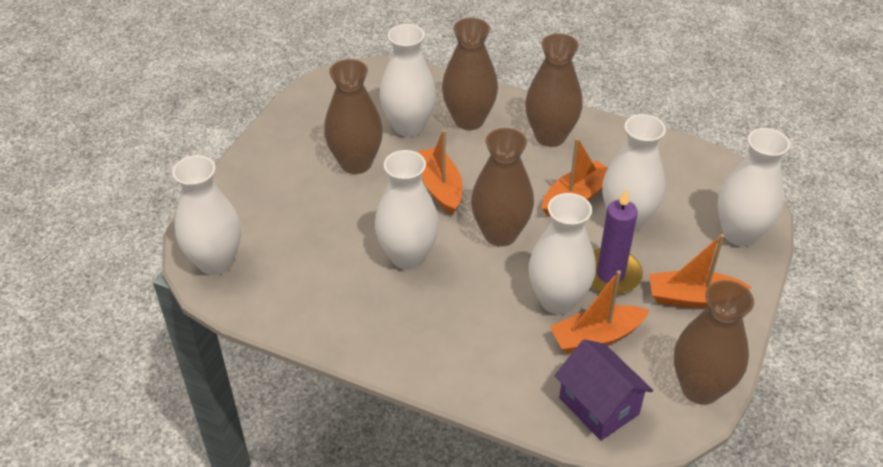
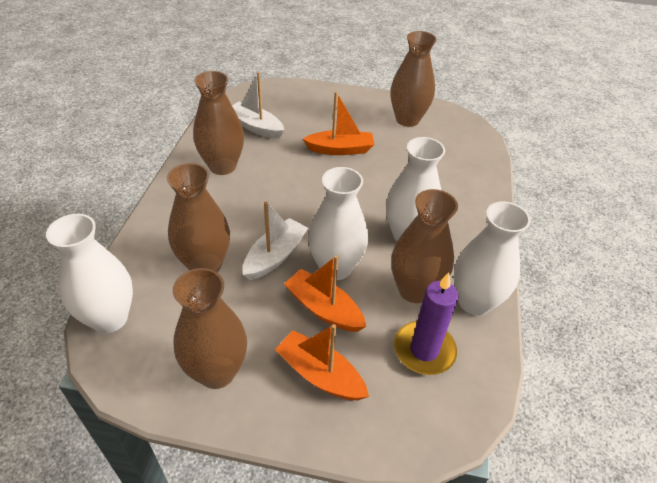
orange boat: 4 -> 3
purple house: 1 -> 0
white boat: 0 -> 2
white vase: 6 -> 4

